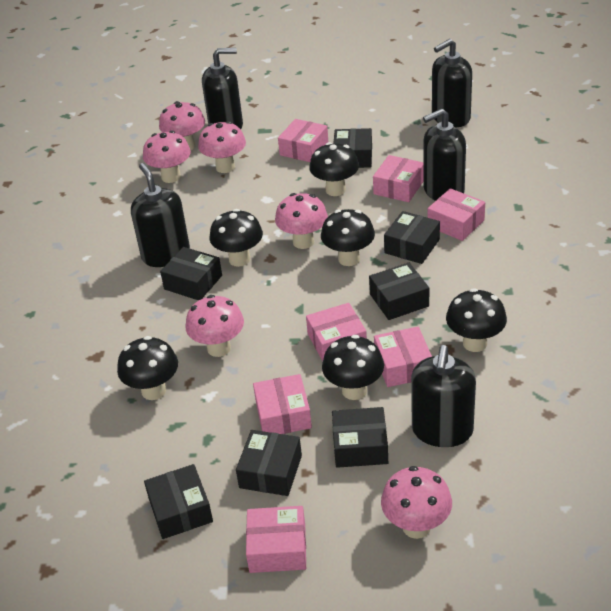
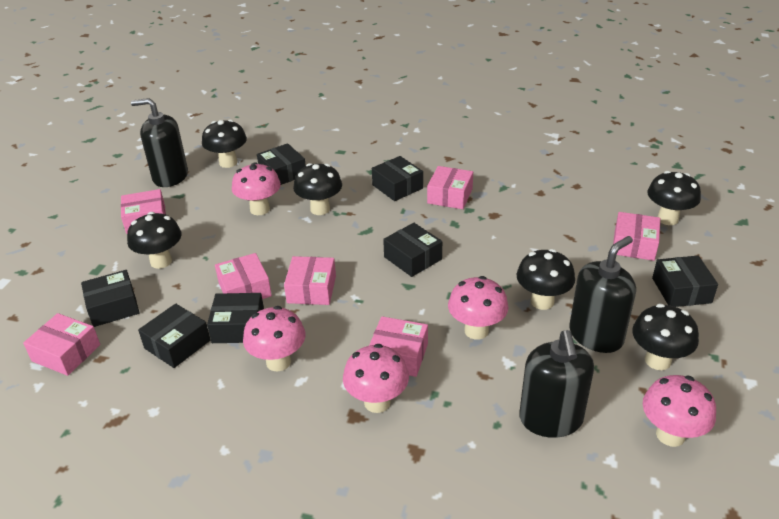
black soap dispenser: 5 -> 3
pink mushroom: 6 -> 5

